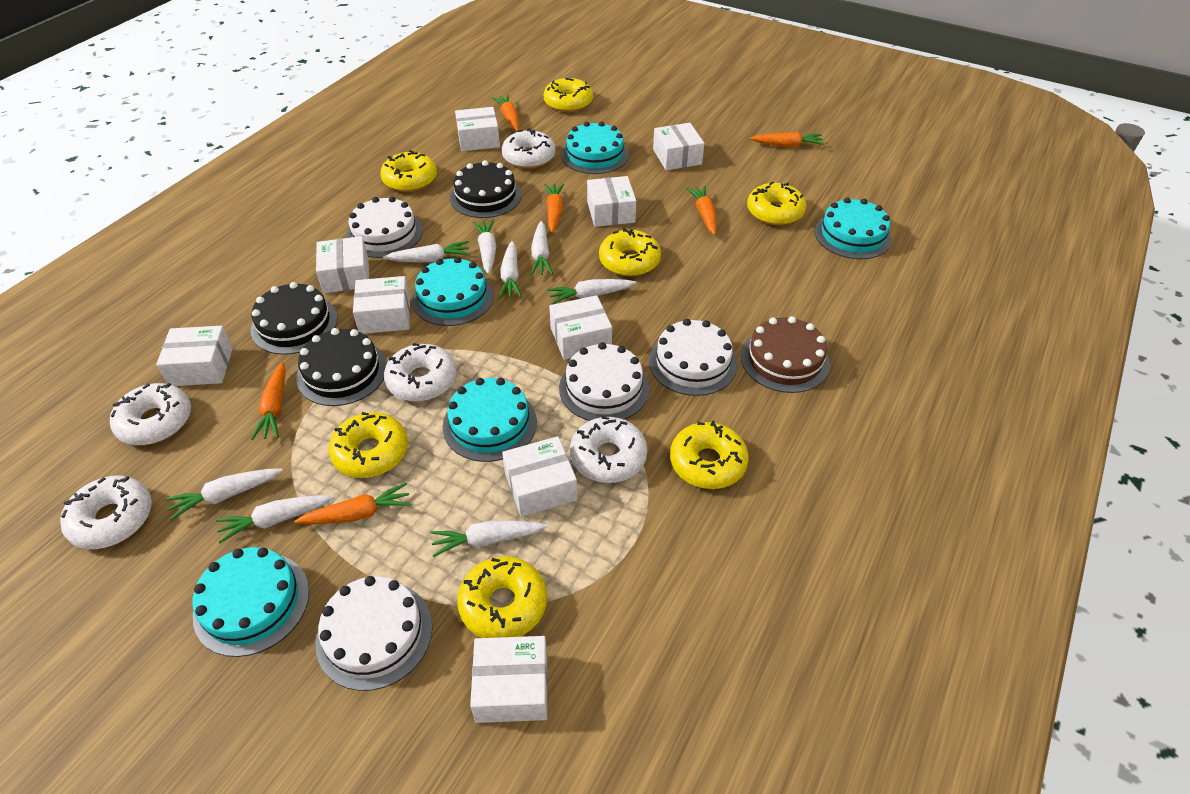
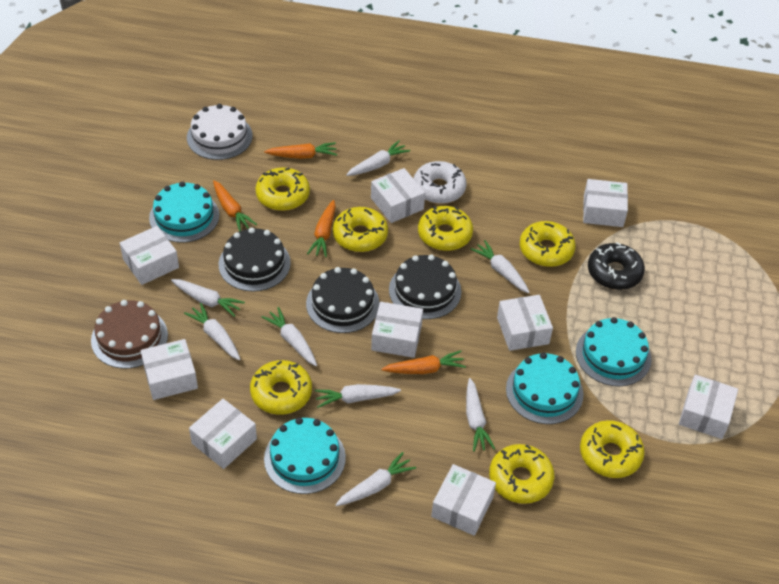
black donut: 0 -> 1
orange carrot: 6 -> 4
turquoise cake: 5 -> 4
white cake: 4 -> 1
white donut: 5 -> 1

